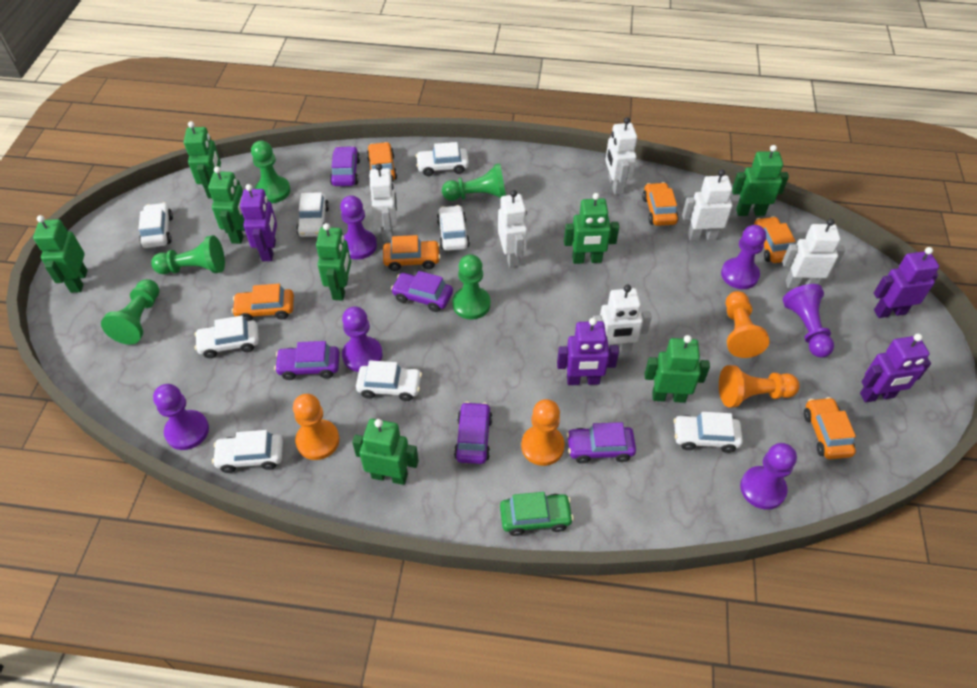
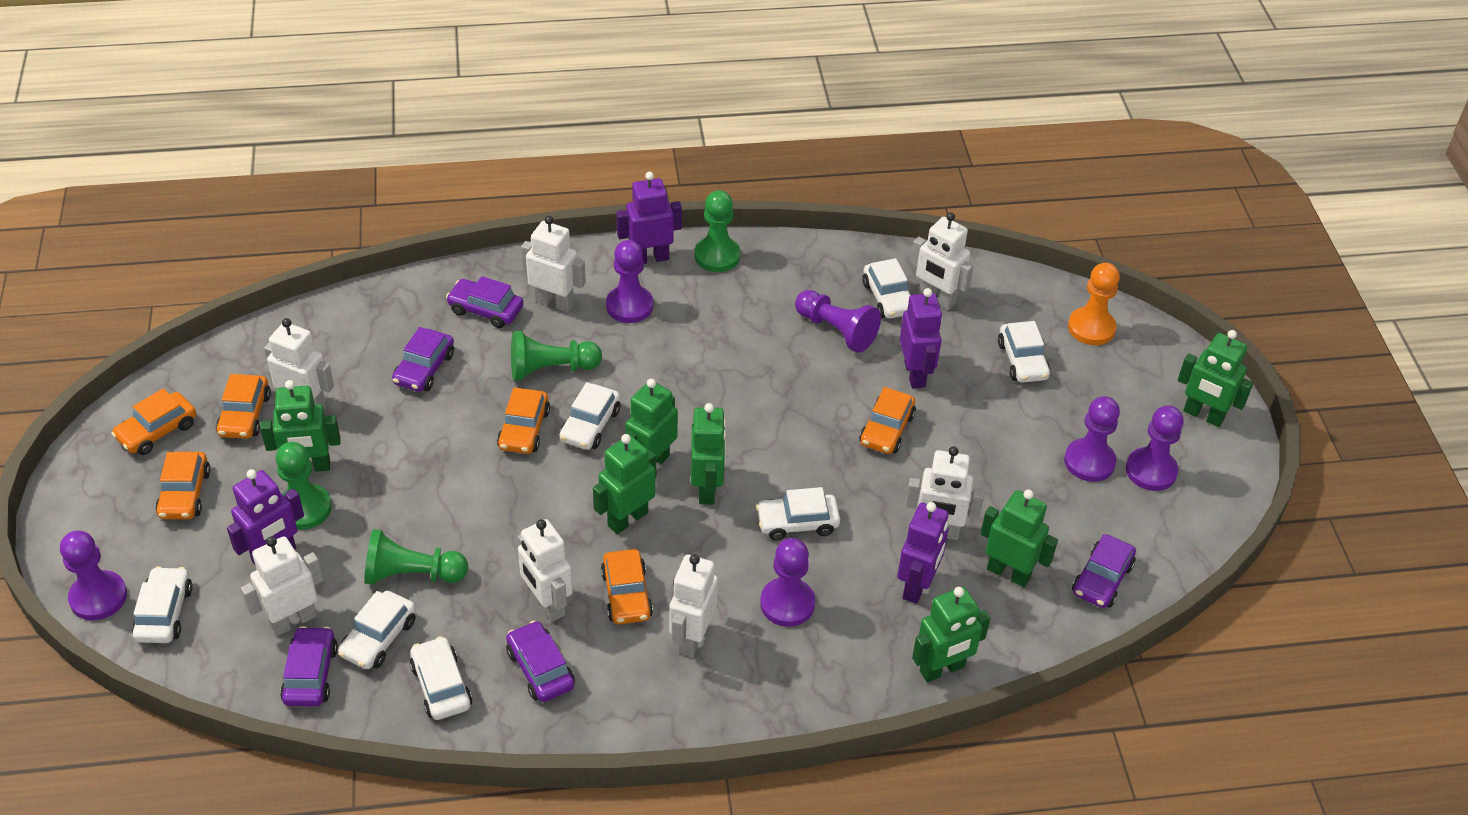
green car: 1 -> 0
green pawn: 5 -> 4
green robot: 8 -> 7
orange pawn: 4 -> 1
white car: 8 -> 7
white robot: 6 -> 7

